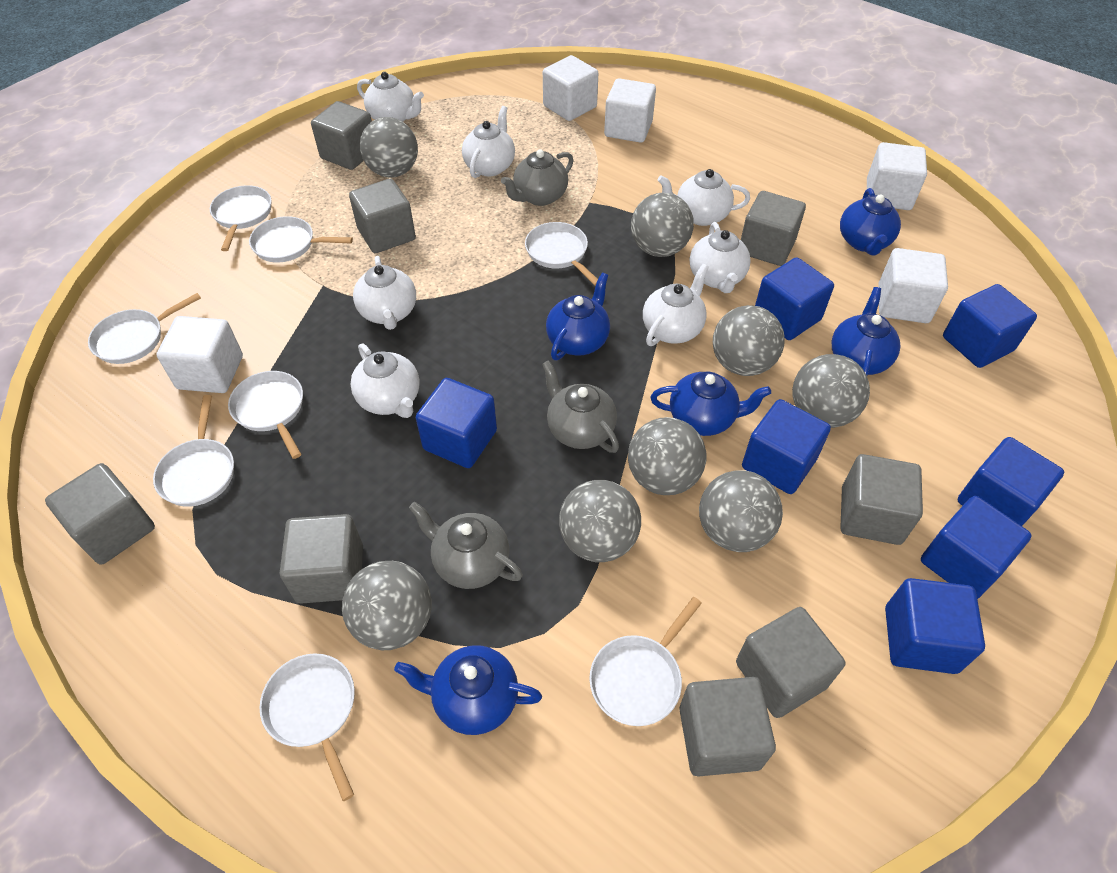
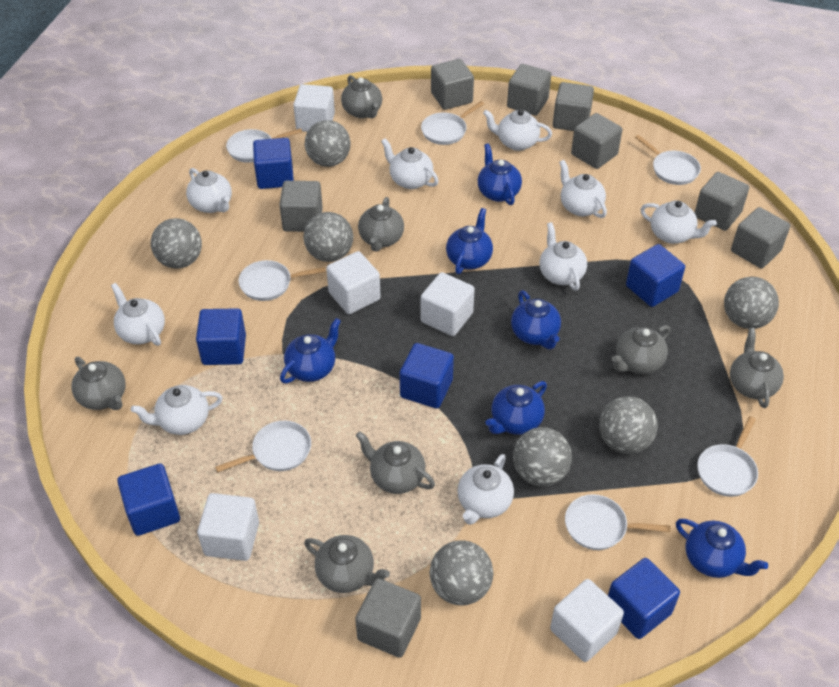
blue cube: 7 -> 6
blue teapot: 5 -> 6
grey ball: 8 -> 7
grey teapot: 3 -> 7
white pan: 8 -> 7
white teapot: 7 -> 9

